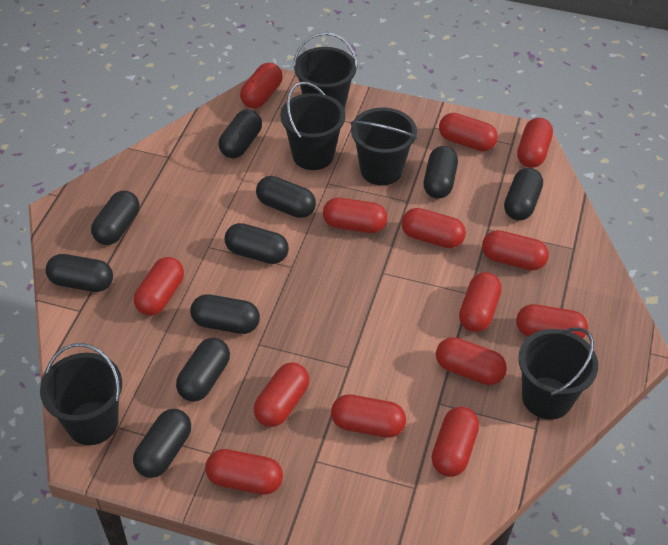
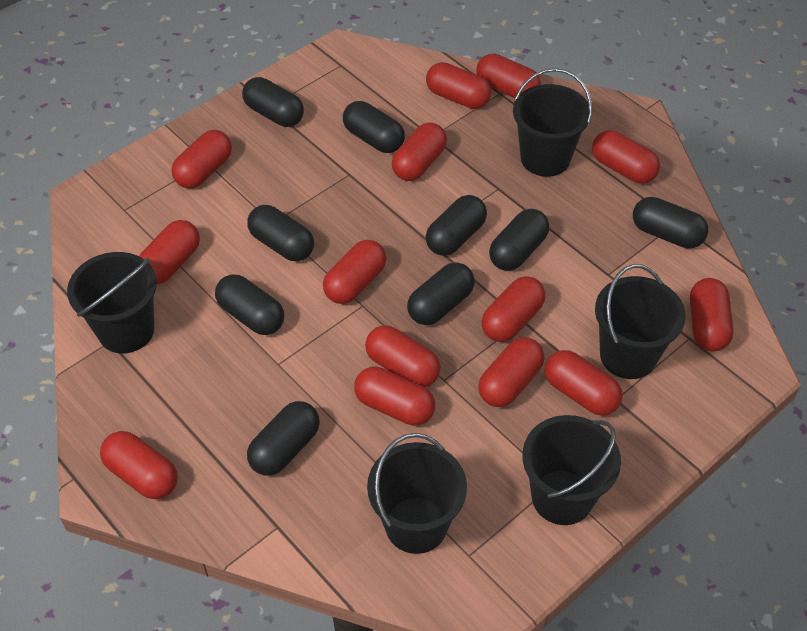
black capsule: 10 -> 9

